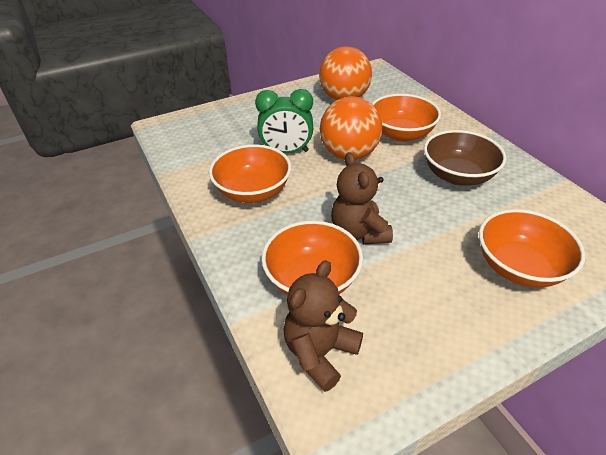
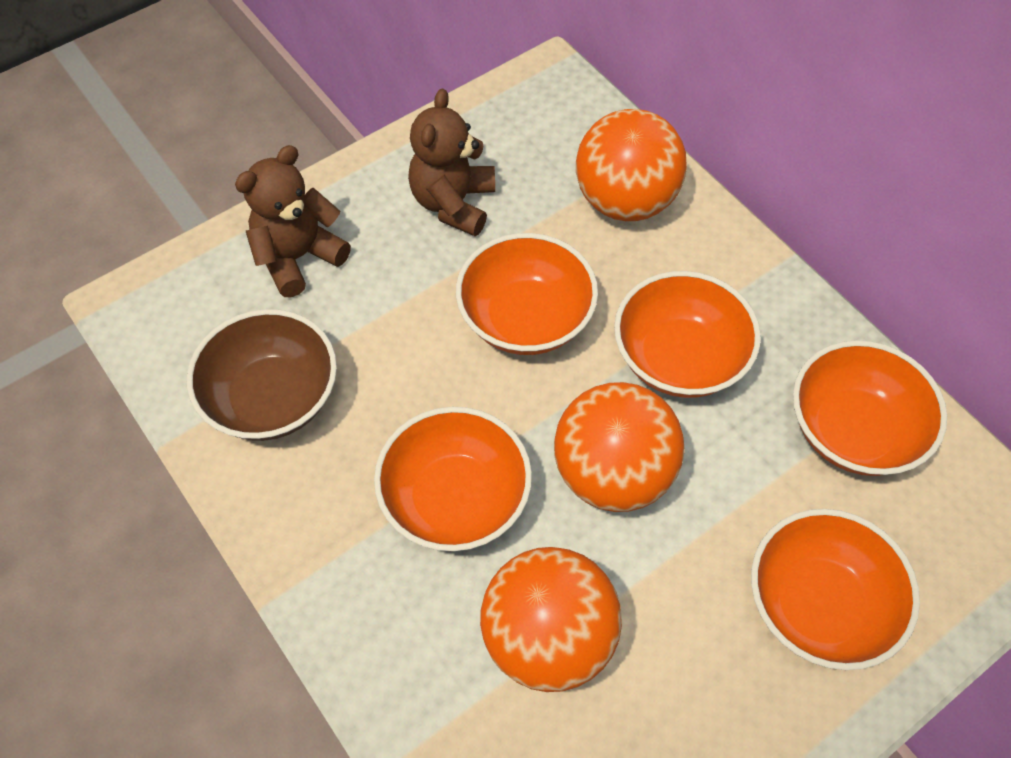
green clock: 1 -> 0
orange ball: 2 -> 3
orange bowl: 4 -> 5

